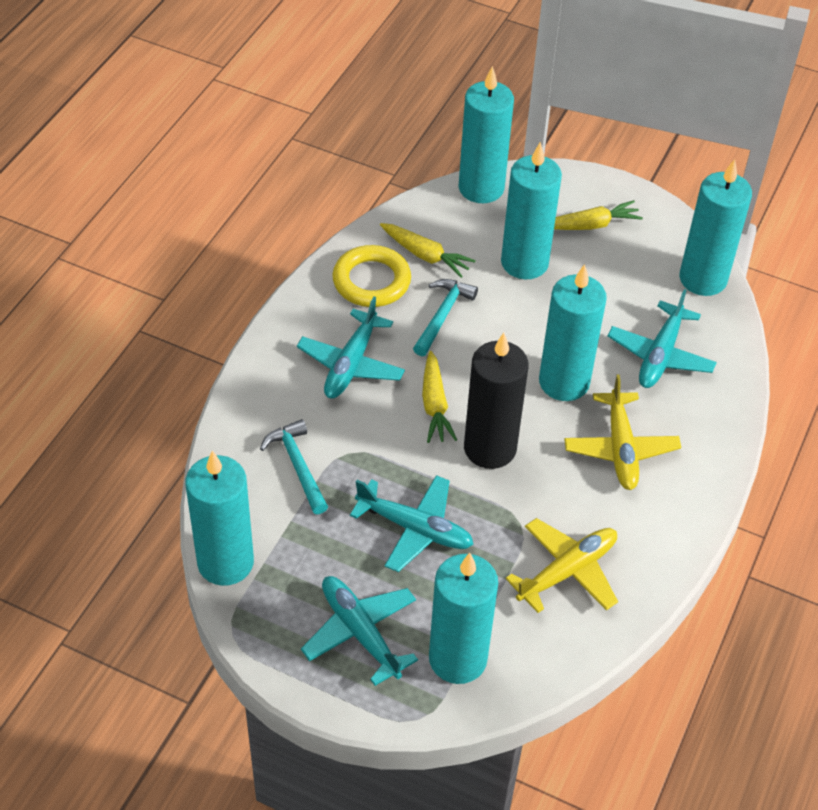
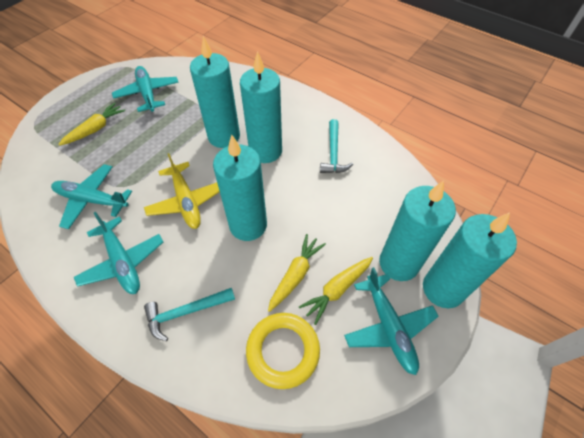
black candle: 1 -> 0
turquoise candle: 6 -> 5
yellow plane: 2 -> 1

